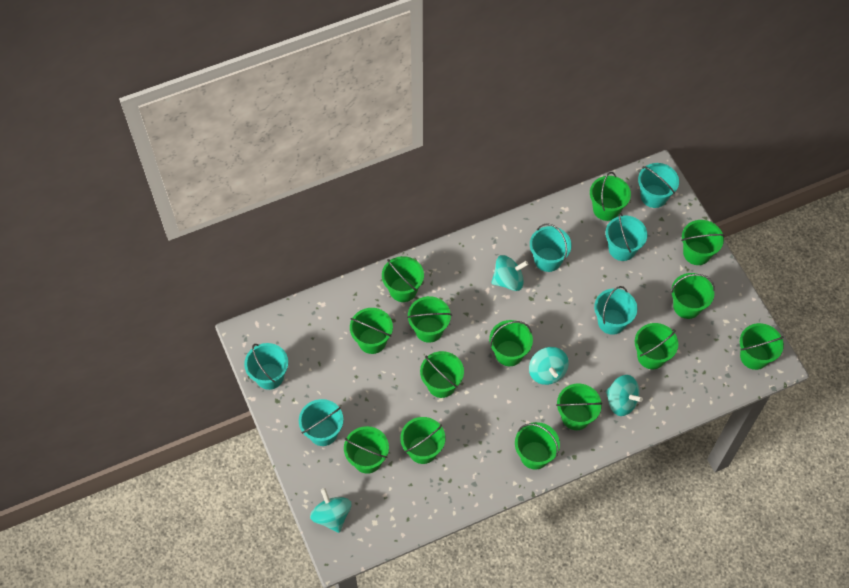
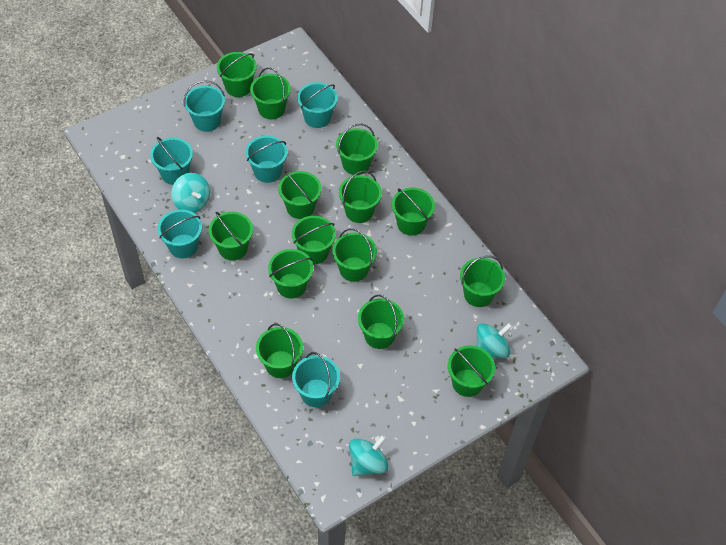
turquoise spinning top: 4 -> 3

